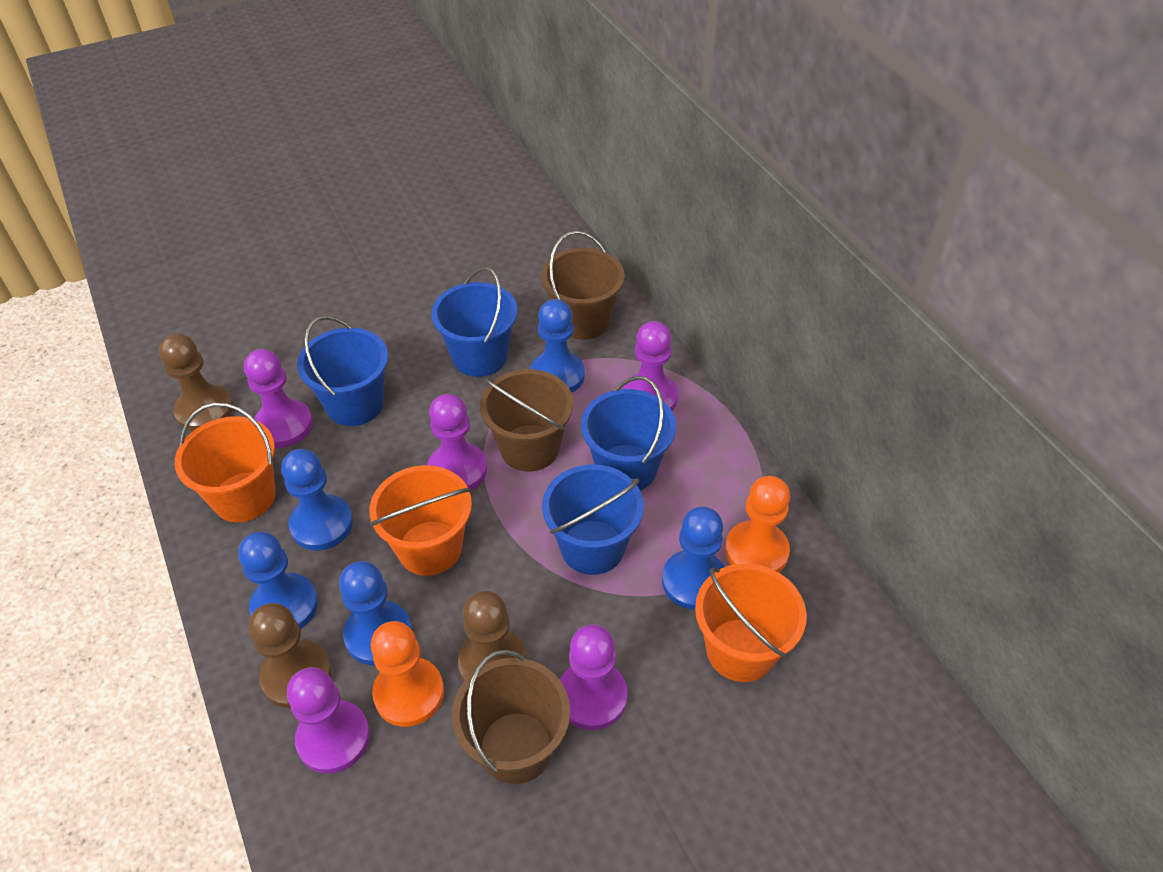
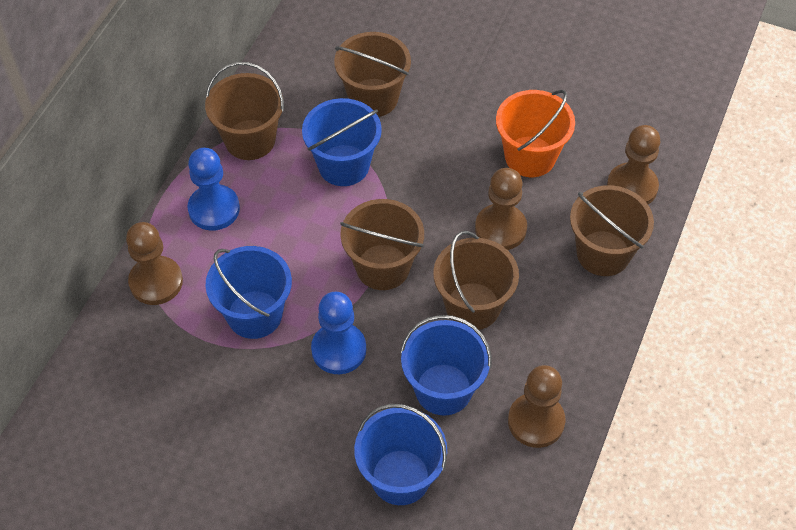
blue pawn: 5 -> 2
brown bucket: 3 -> 5
brown pawn: 3 -> 4
orange bucket: 3 -> 1
orange pawn: 2 -> 0
purple pawn: 5 -> 0

